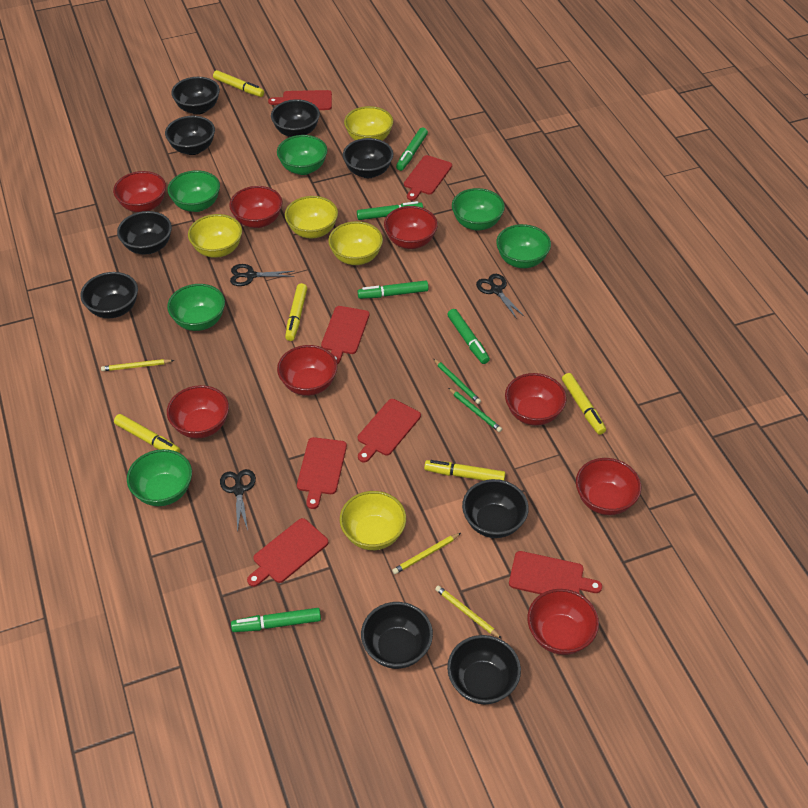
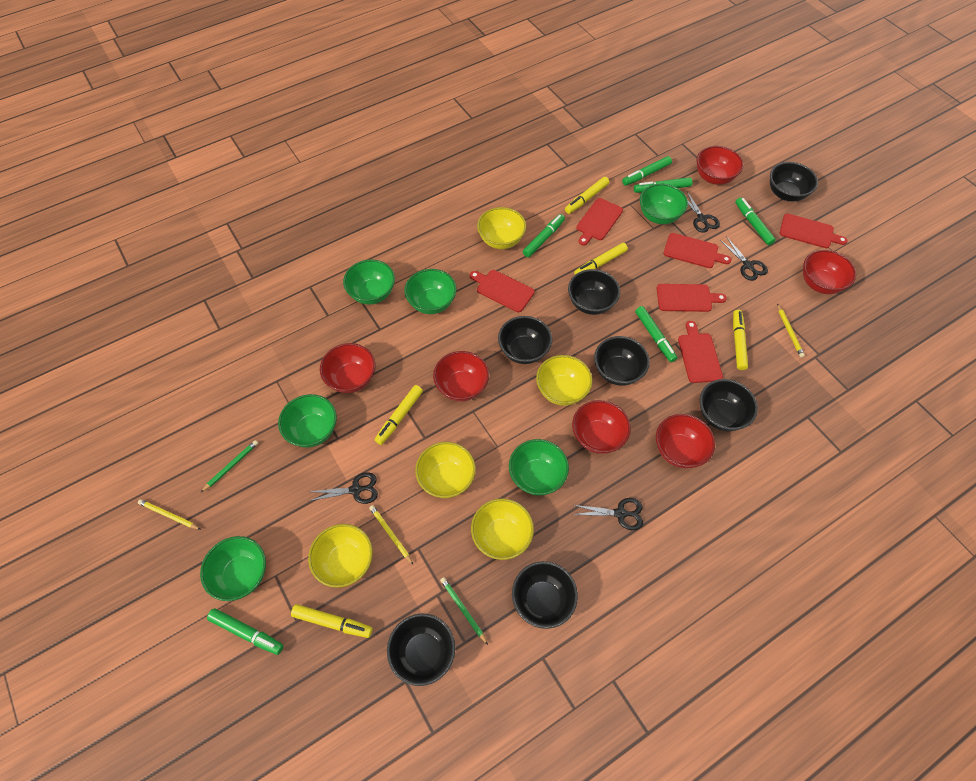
black bowl: 9 -> 7
black scissors: 3 -> 4
green marker: 5 -> 6
red bowl: 8 -> 6
red cutting board: 7 -> 6

